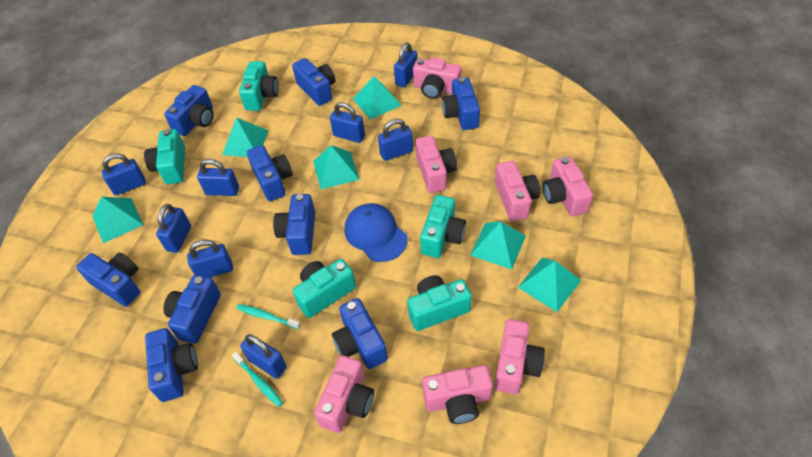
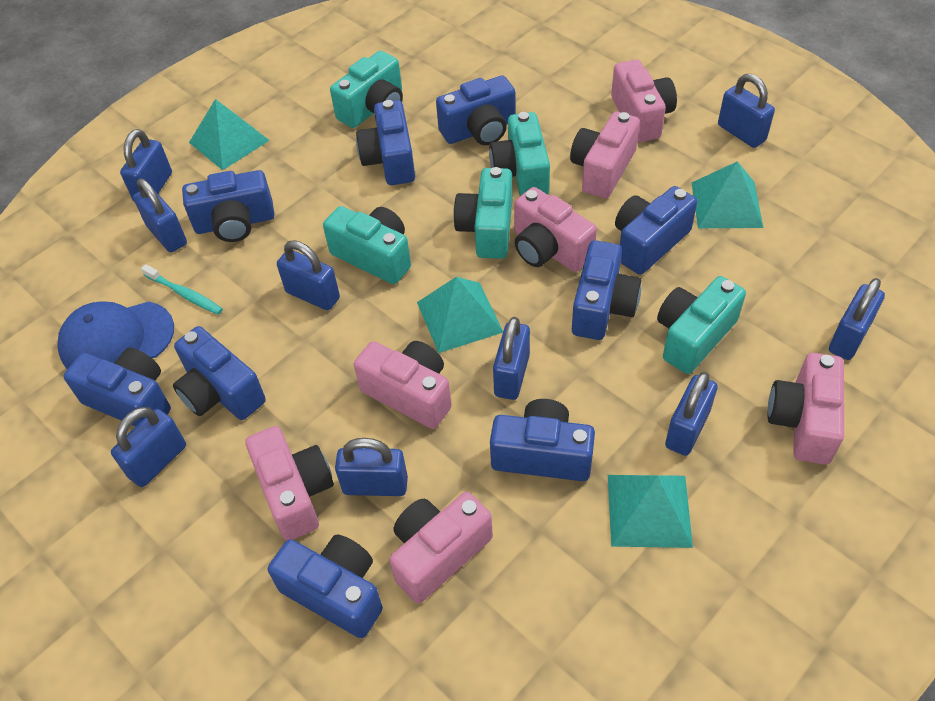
blue padlock: 8 -> 9
turquoise pyramid: 6 -> 4
turquoise toothbrush: 2 -> 1

